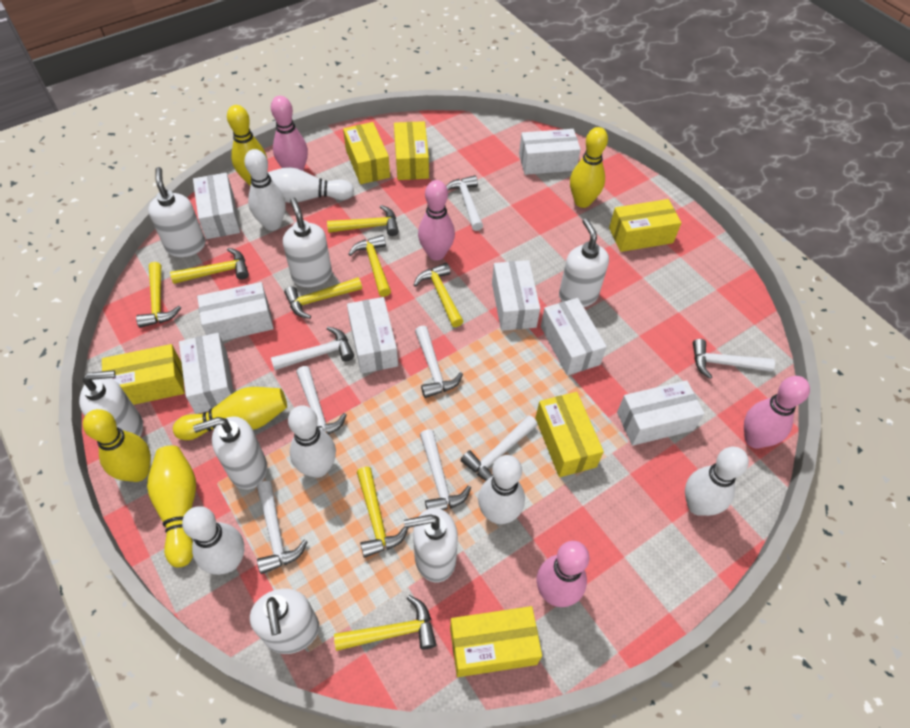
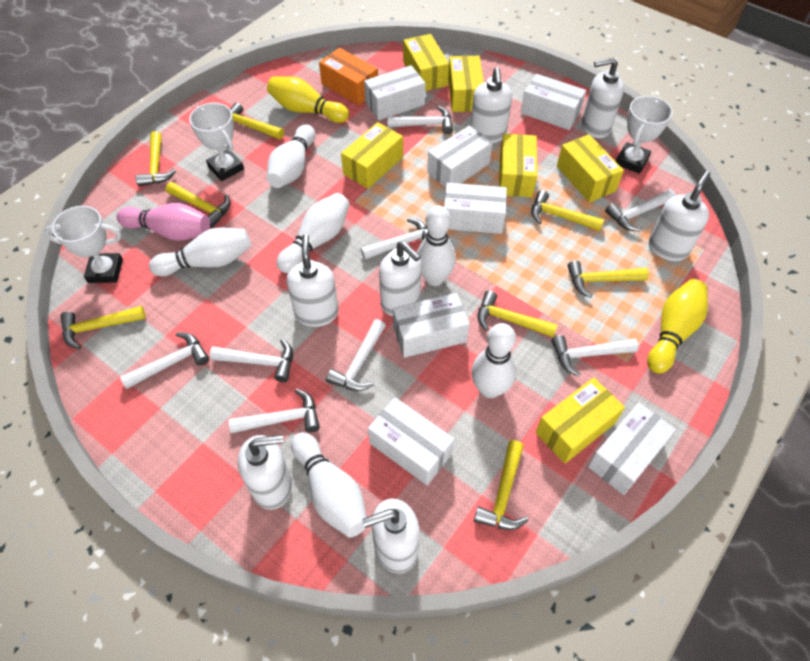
orange box: 0 -> 1
pink bowling pin: 4 -> 1
white box: 8 -> 7
white trophy: 0 -> 3
yellow bowling pin: 5 -> 2

